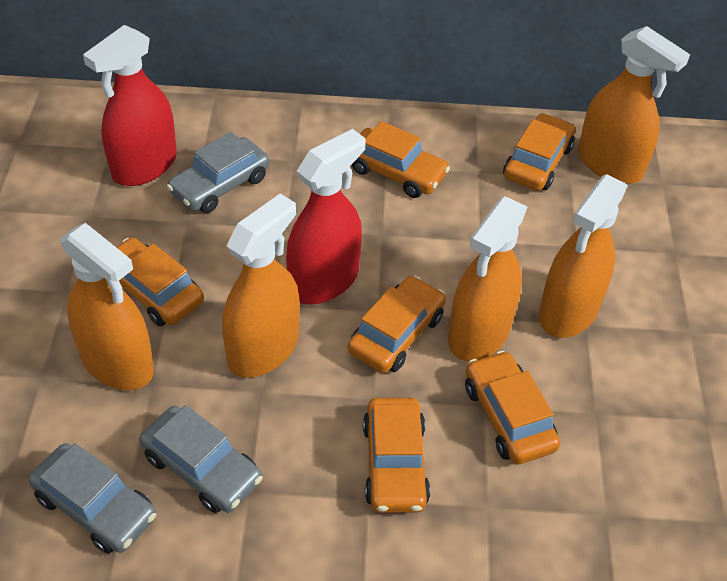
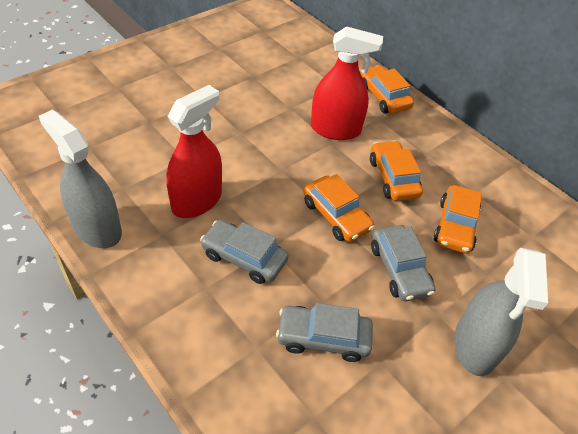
grey spray bottle: 0 -> 2
orange car: 6 -> 4
orange spray bottle: 5 -> 0

